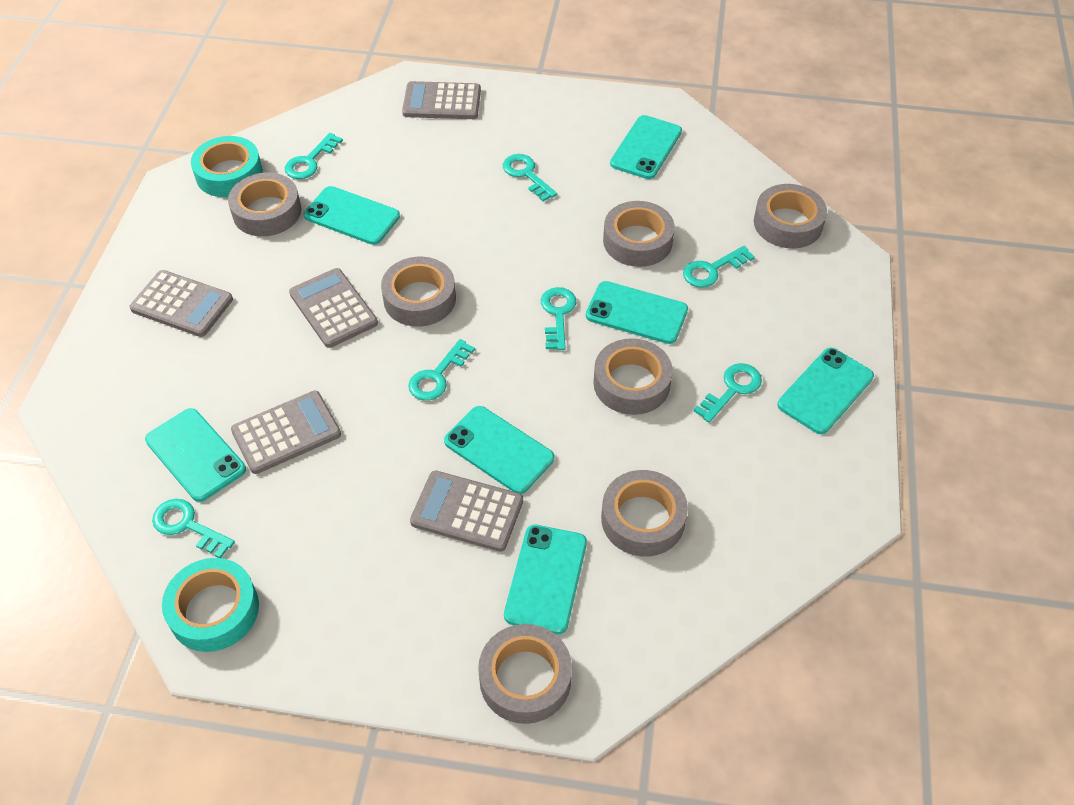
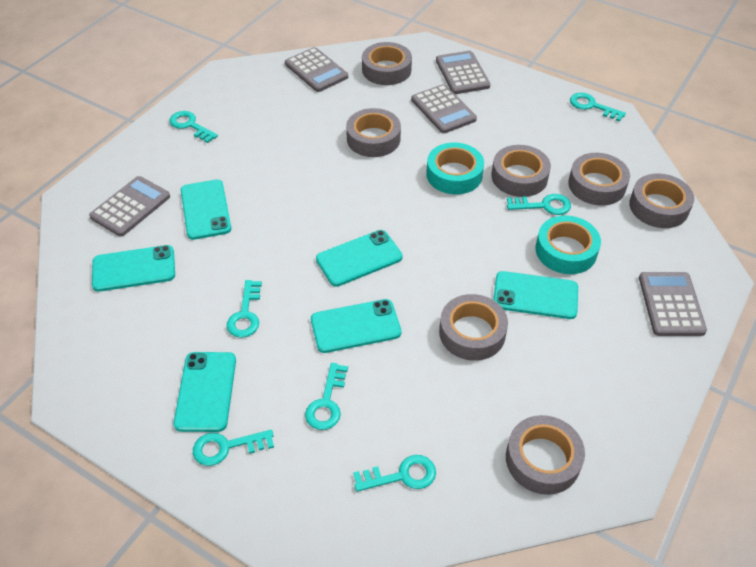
turquoise phone: 7 -> 6

